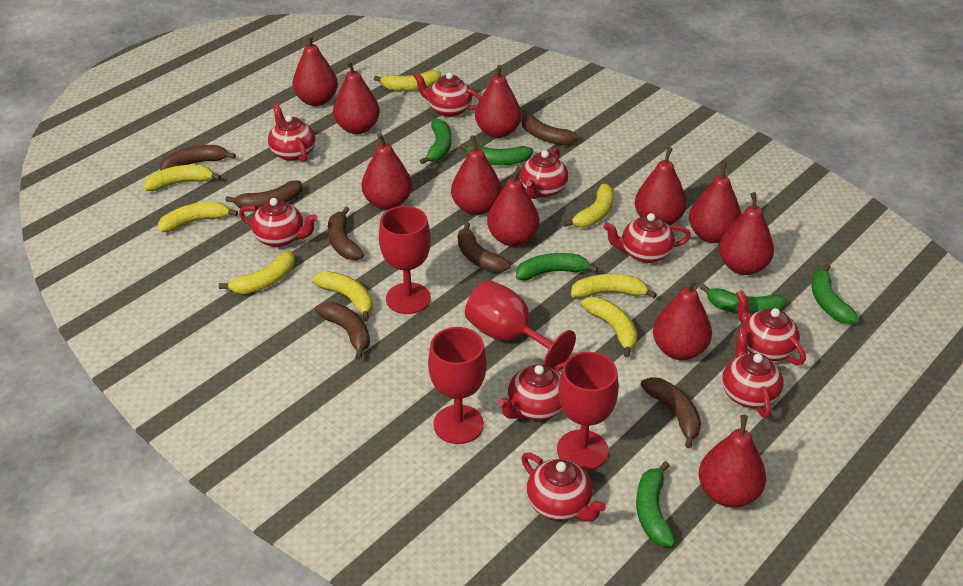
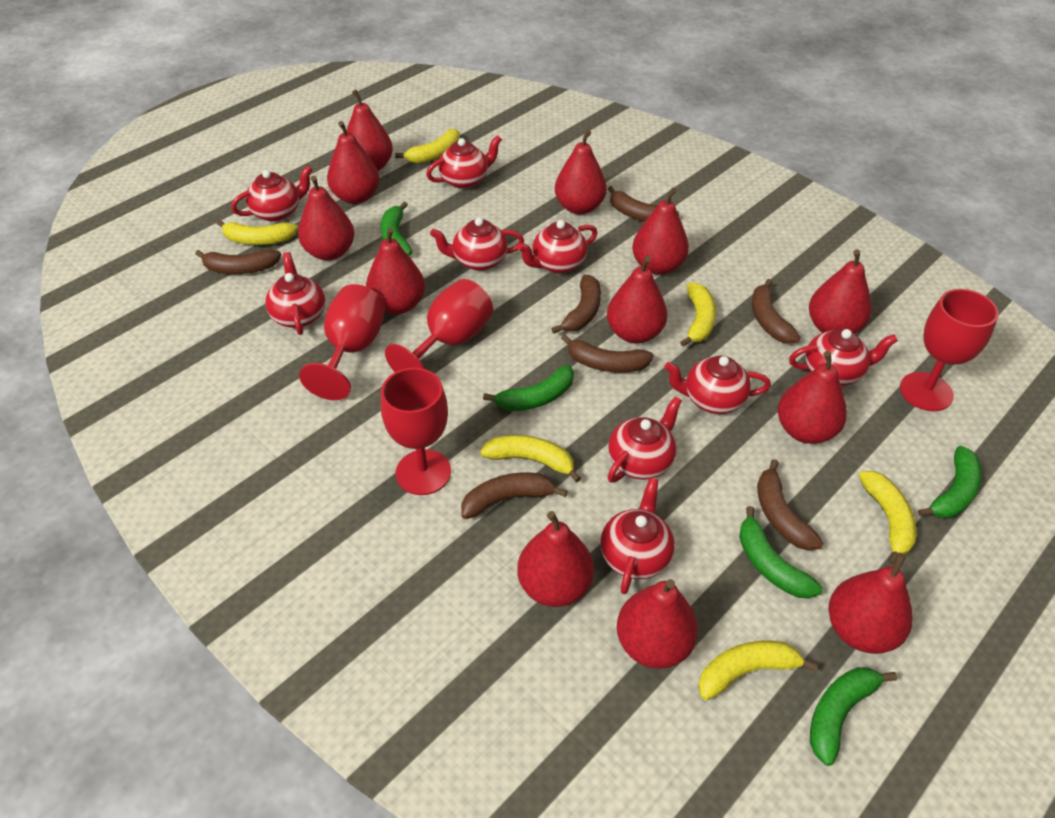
green banana: 6 -> 5
red pear: 11 -> 12
yellow banana: 8 -> 6

